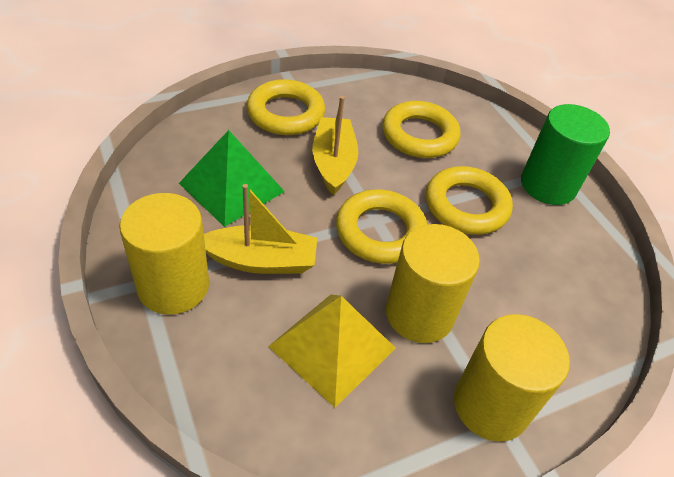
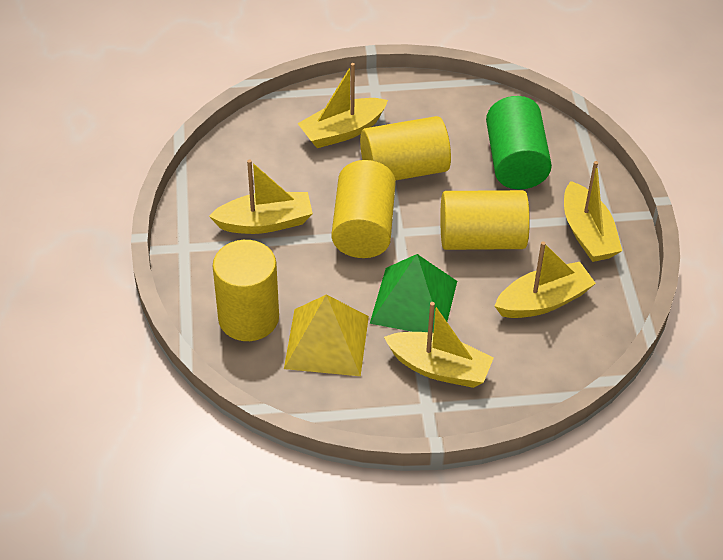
yellow boat: 2 -> 5
yellow cylinder: 3 -> 4
yellow ring: 4 -> 0

